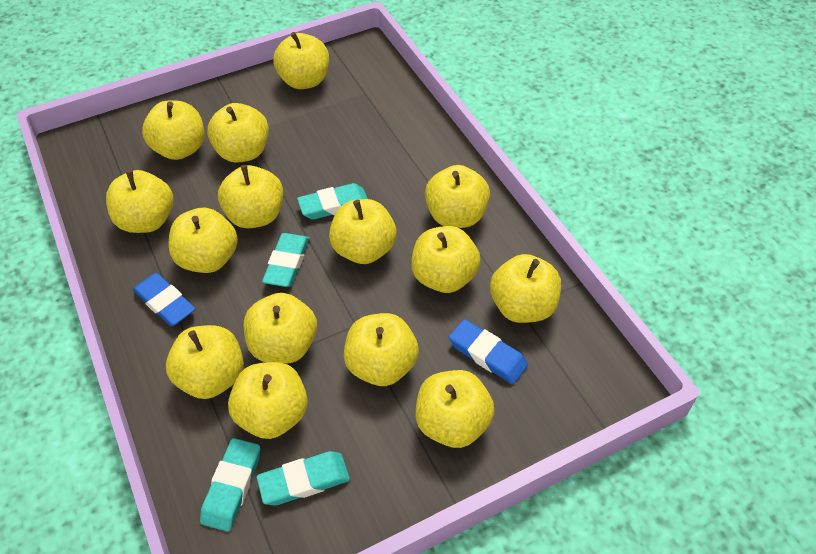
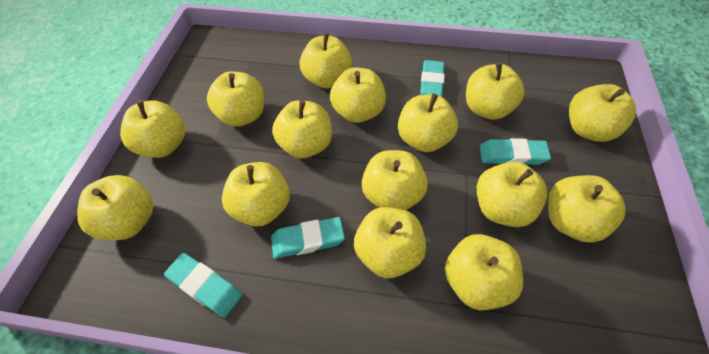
blue eraser: 2 -> 0

